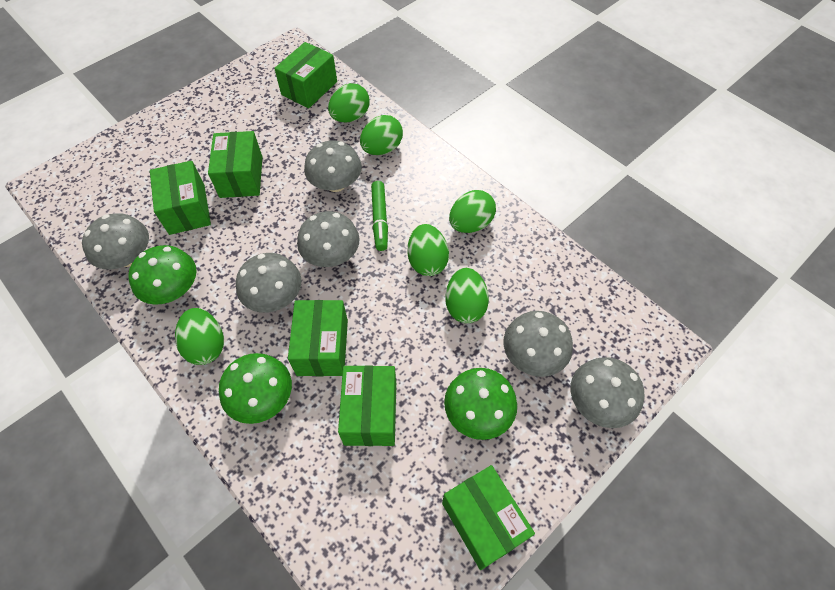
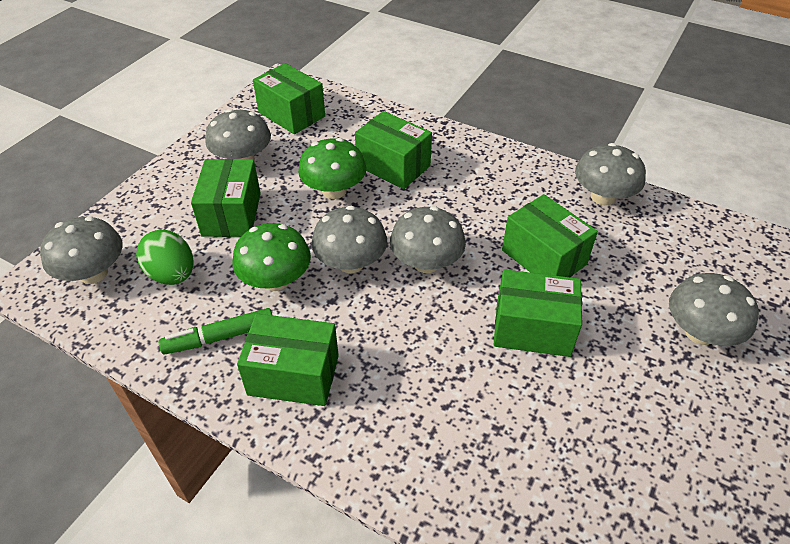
green egg: 6 -> 1
green mushroom: 3 -> 2

